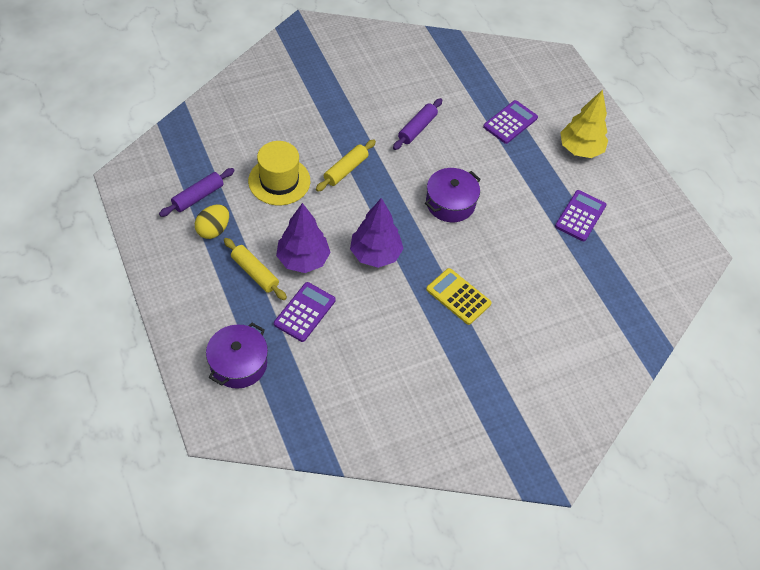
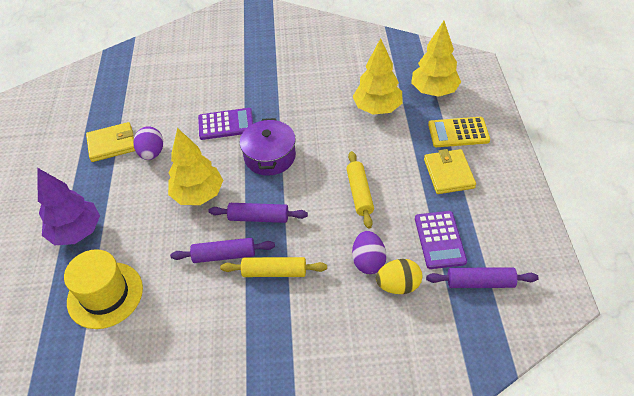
purple calculator: 3 -> 2
purple egg: 0 -> 2
purple pot: 2 -> 1
purple rolling pin: 2 -> 3
purple tree: 2 -> 1
yellow tree: 1 -> 3
yellow wallet: 0 -> 2

